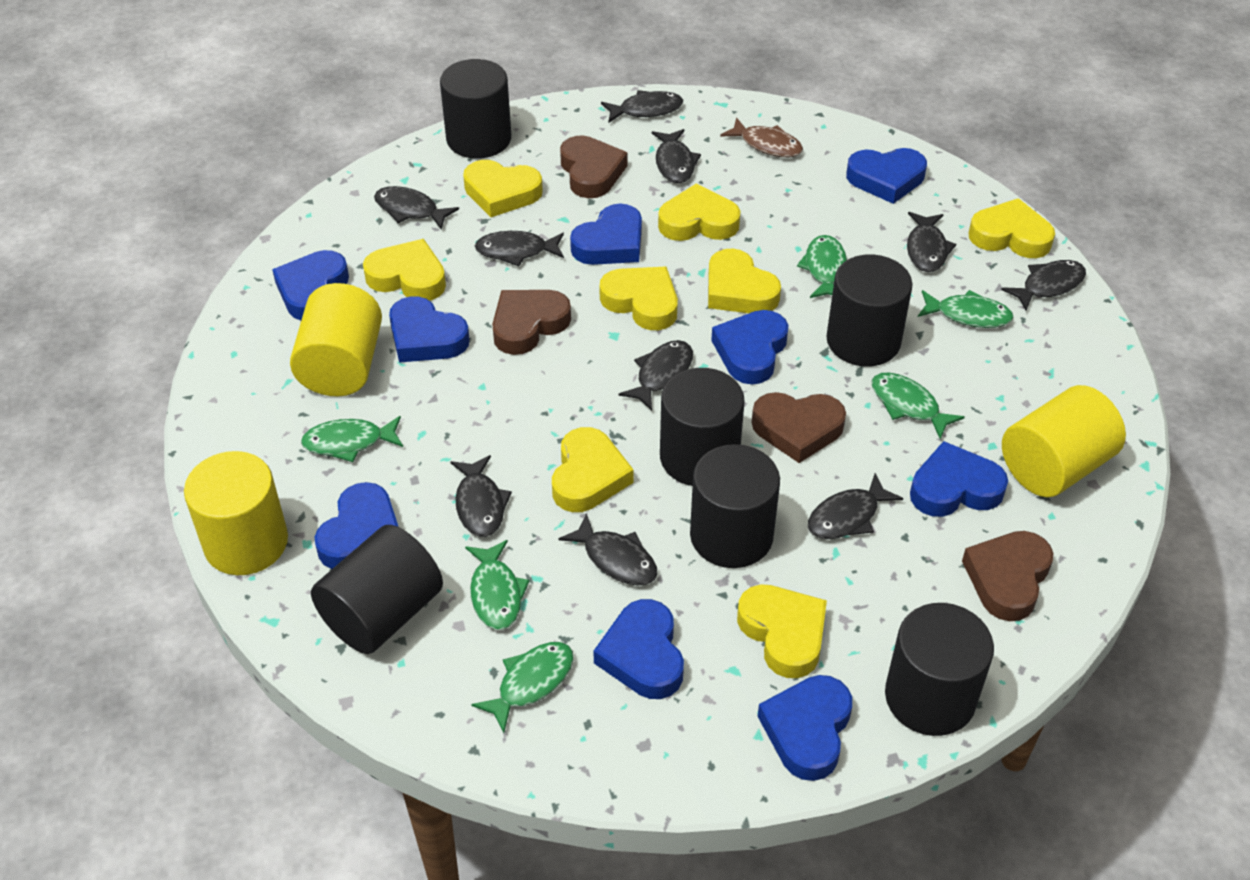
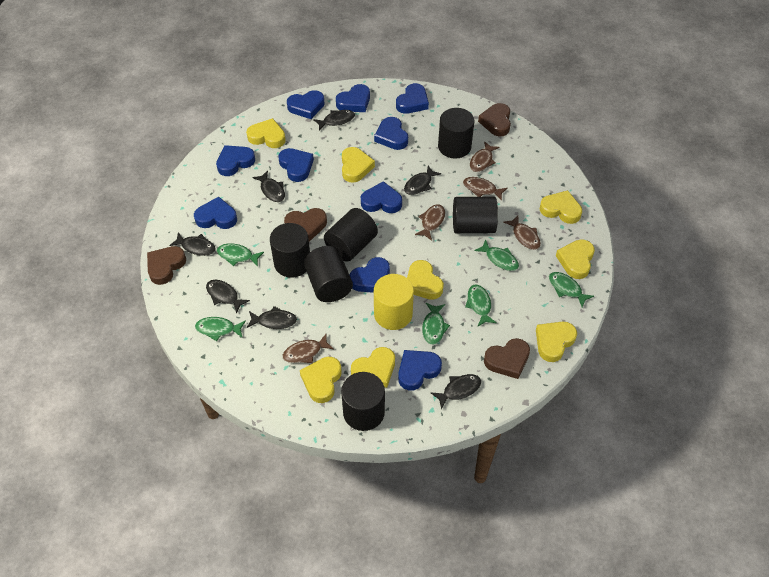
black fish: 10 -> 7
blue heart: 9 -> 10
brown fish: 1 -> 5
yellow cylinder: 3 -> 1

